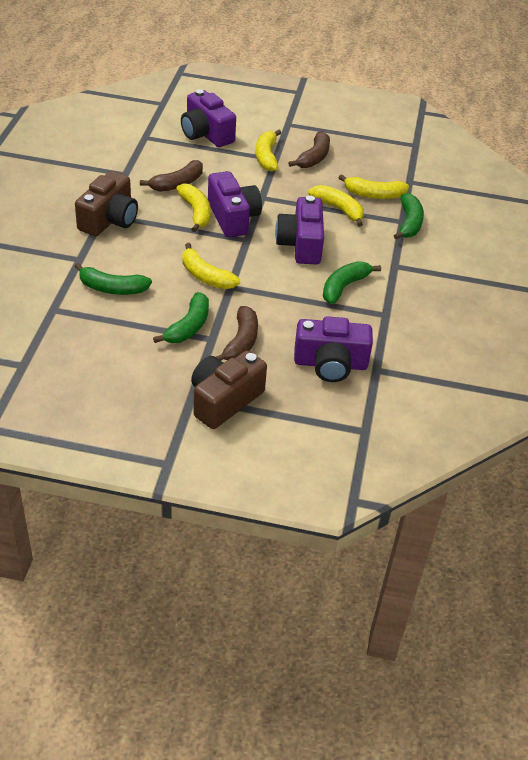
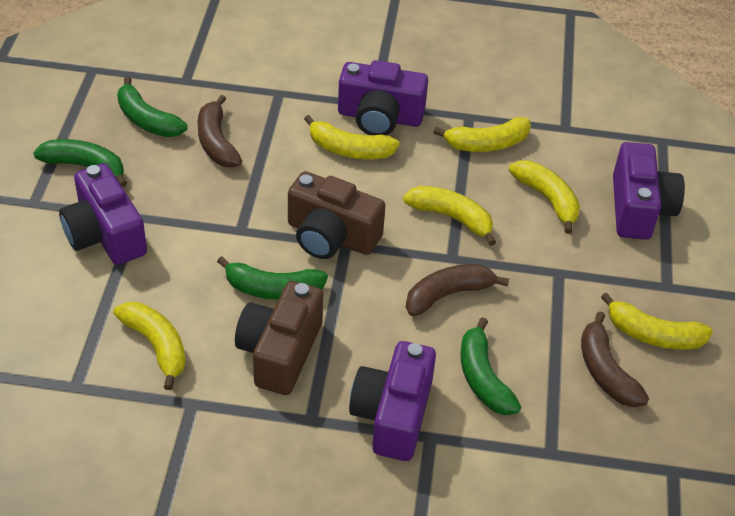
yellow banana: 5 -> 6

